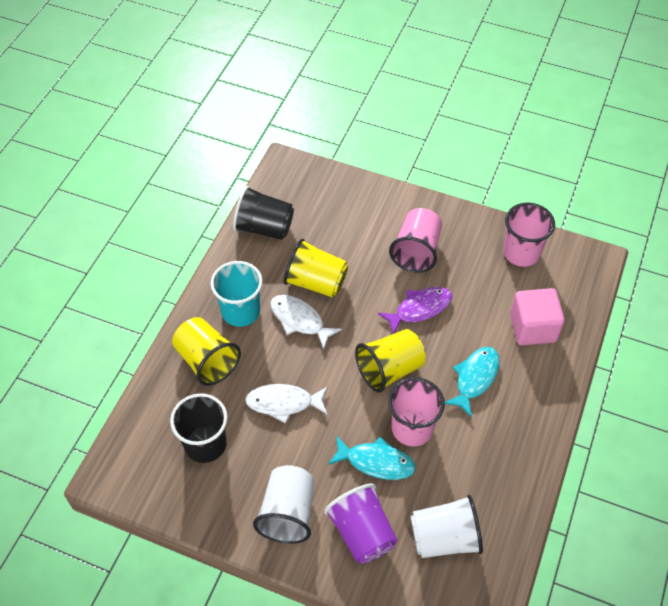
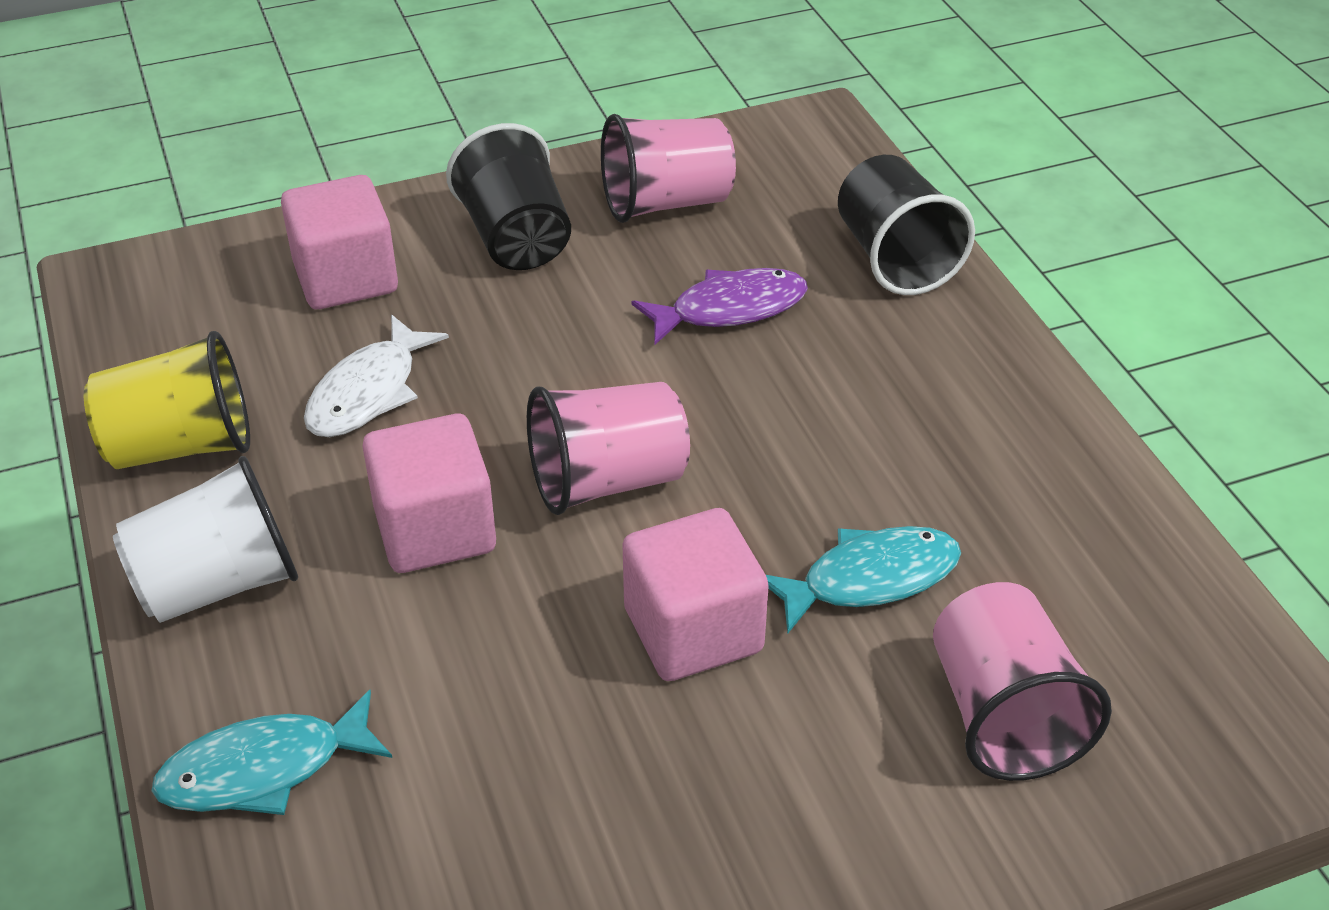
pink cube: 1 -> 3
purple cup: 1 -> 0
turquoise cup: 1 -> 0
white cup: 2 -> 1
white fish: 2 -> 1
yellow cup: 3 -> 1

